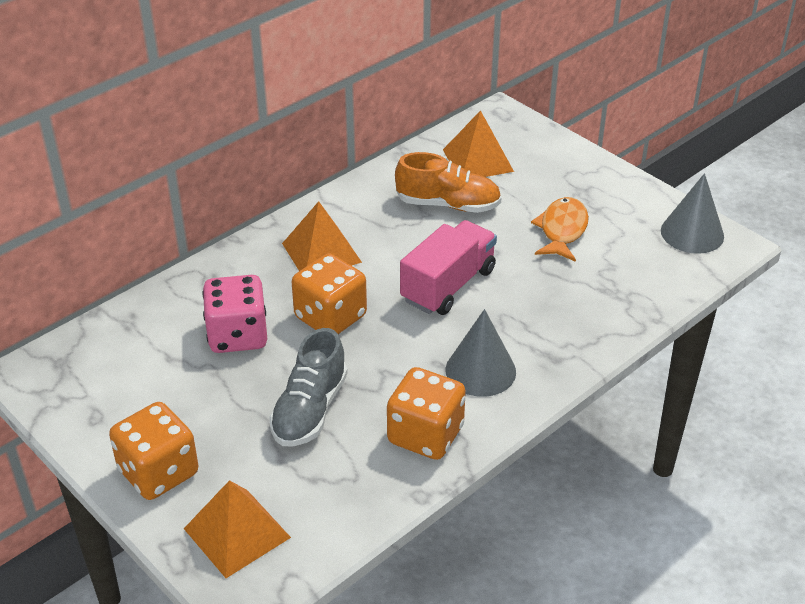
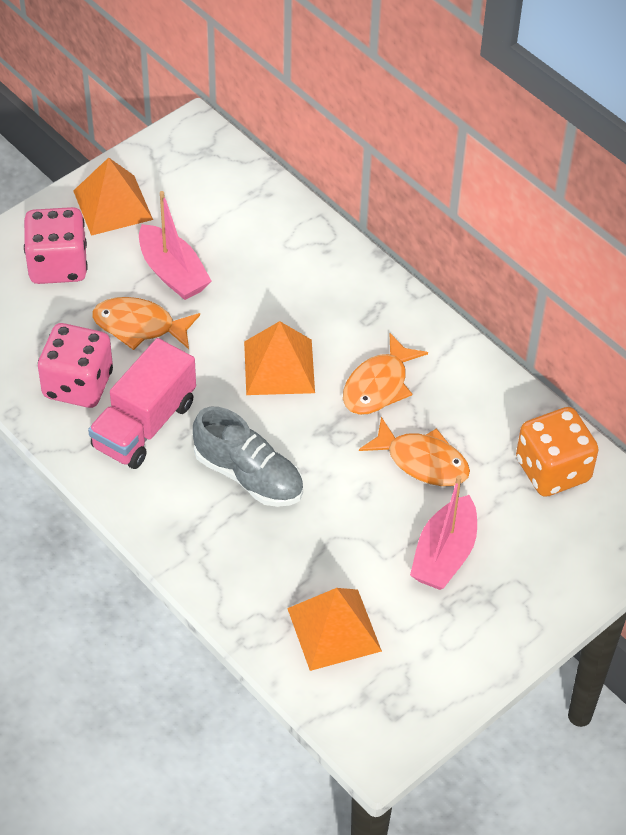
grey cone: 2 -> 0
orange dice: 3 -> 1
orange fish: 1 -> 3
orange shoe: 1 -> 0
pink boat: 0 -> 2
pink dice: 1 -> 2

